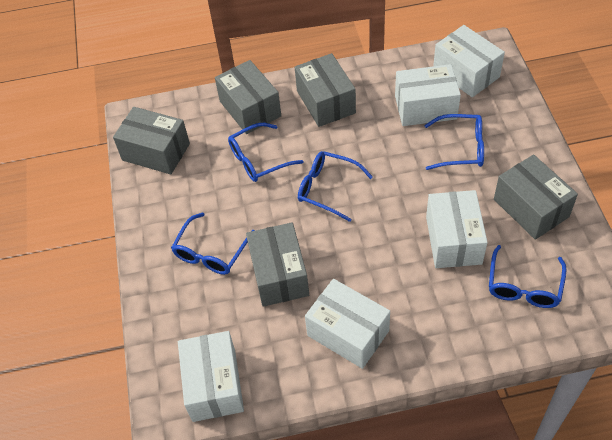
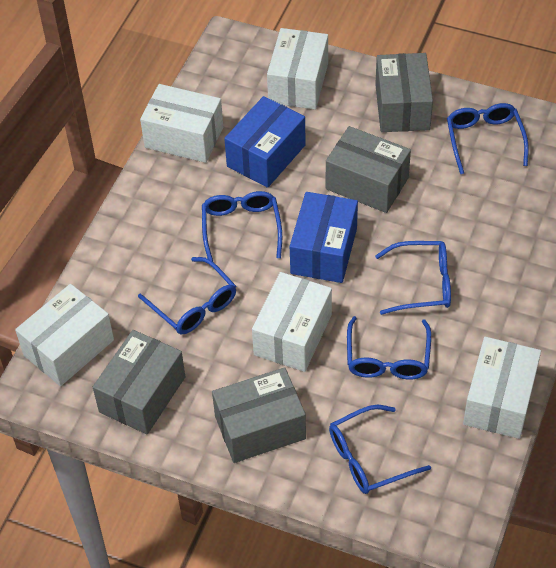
blue box: 0 -> 2
blue glasses: 5 -> 6
grey box: 5 -> 4

